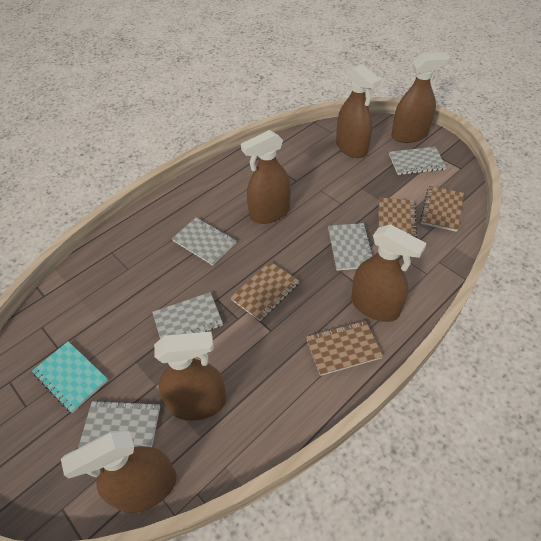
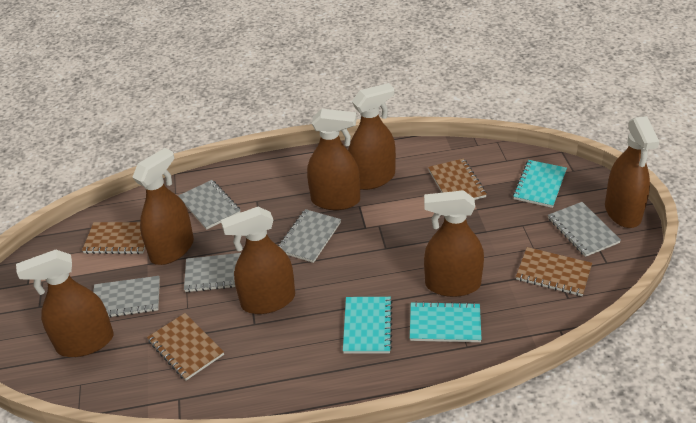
brown spray bottle: 6 -> 7
turquoise notebook: 1 -> 3

